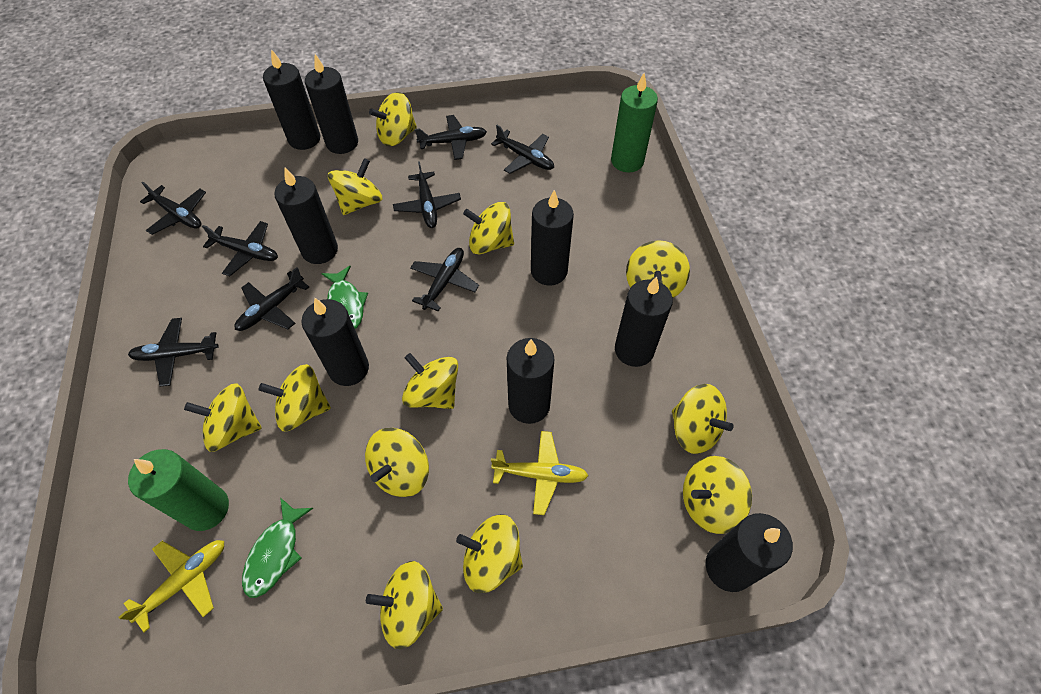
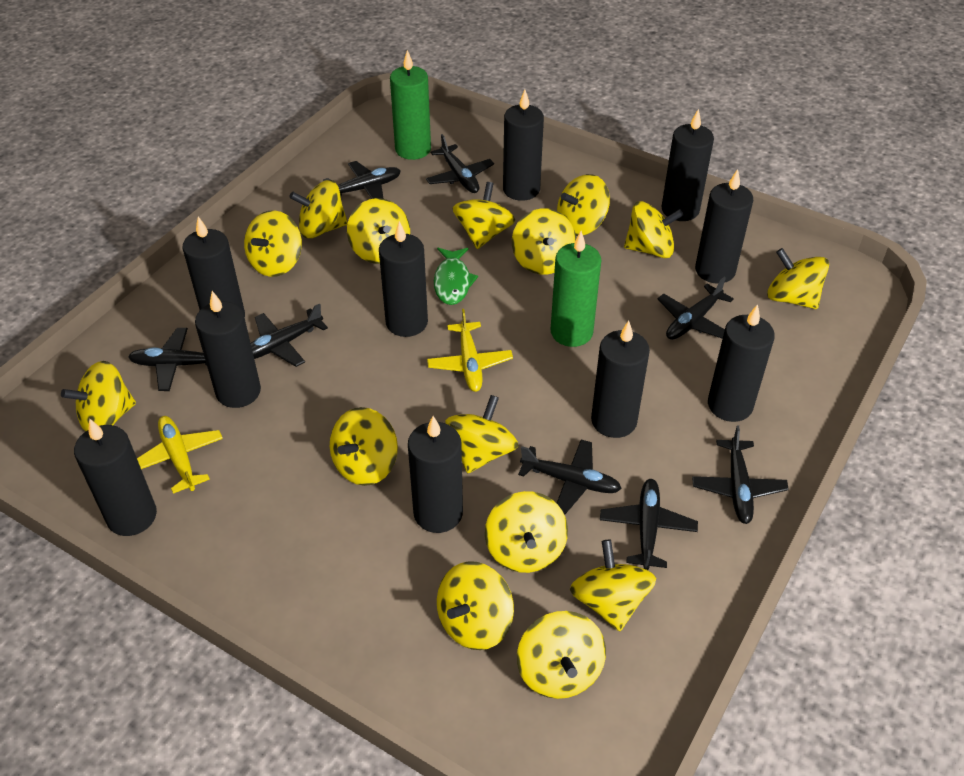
black candle: 8 -> 10
green fish: 2 -> 1
yellow spinning top: 12 -> 15

